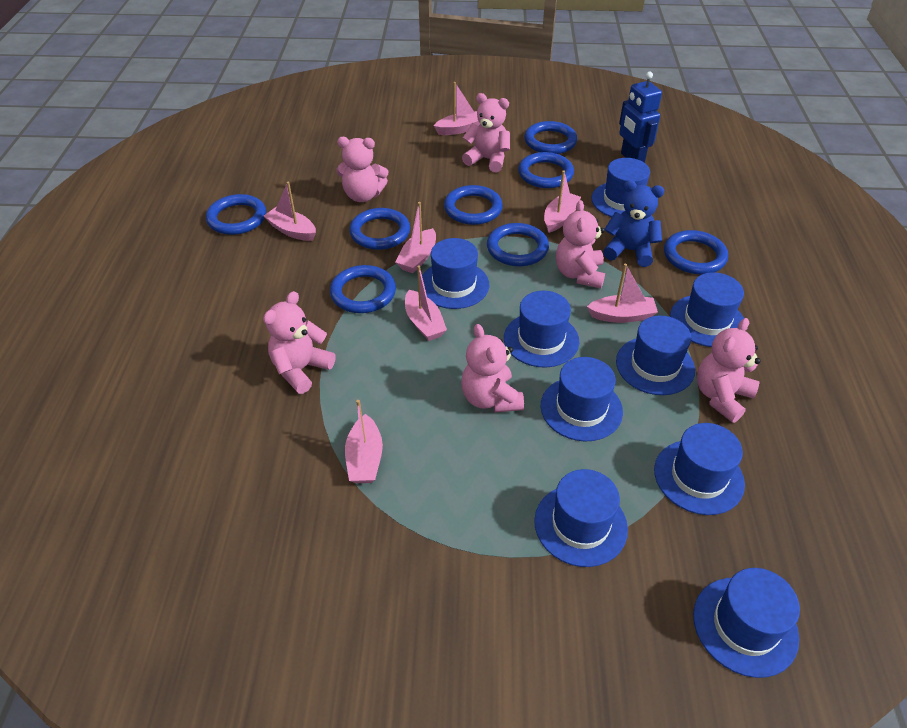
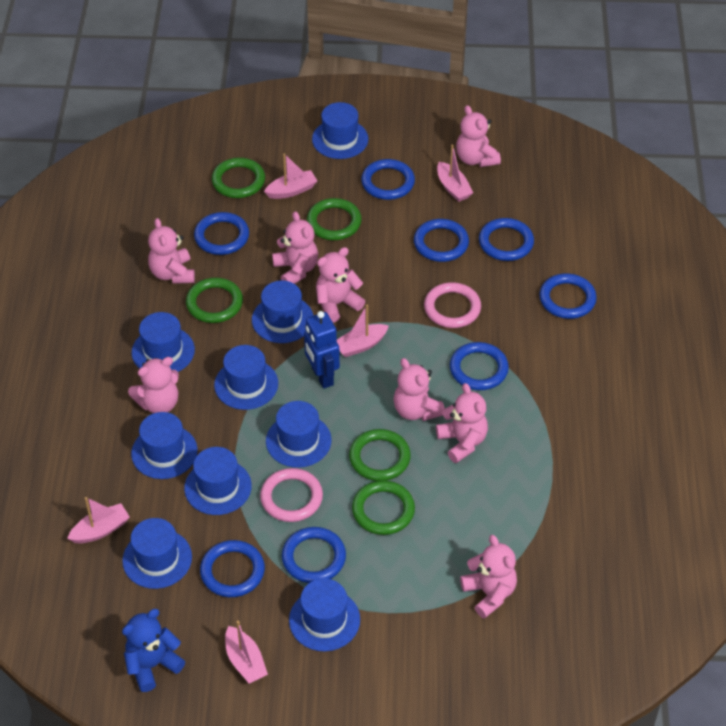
green ring: 0 -> 5
pink boat: 7 -> 5
pink ring: 0 -> 2
pink teddy bear: 6 -> 8

